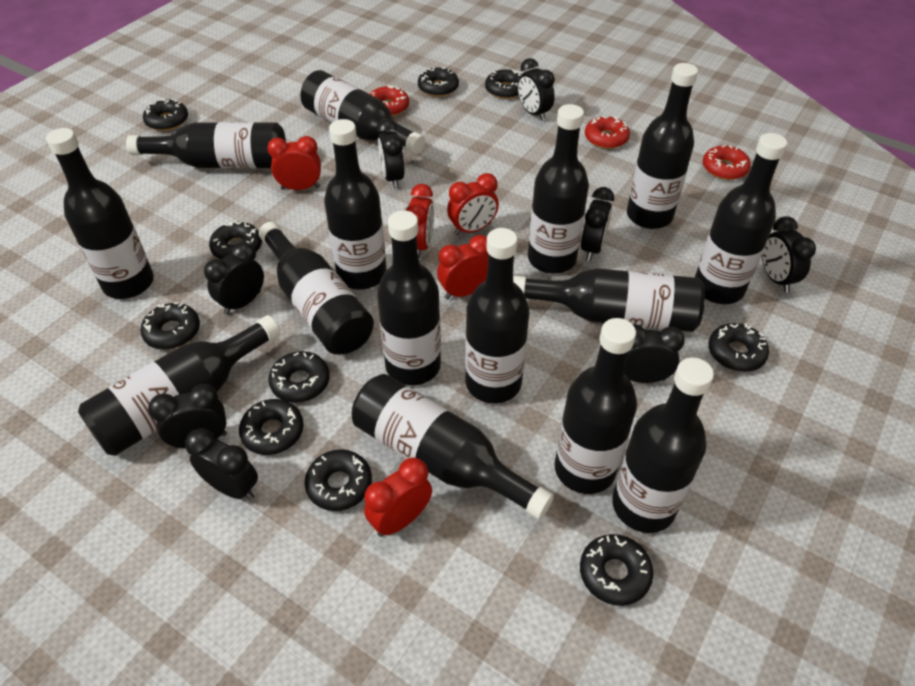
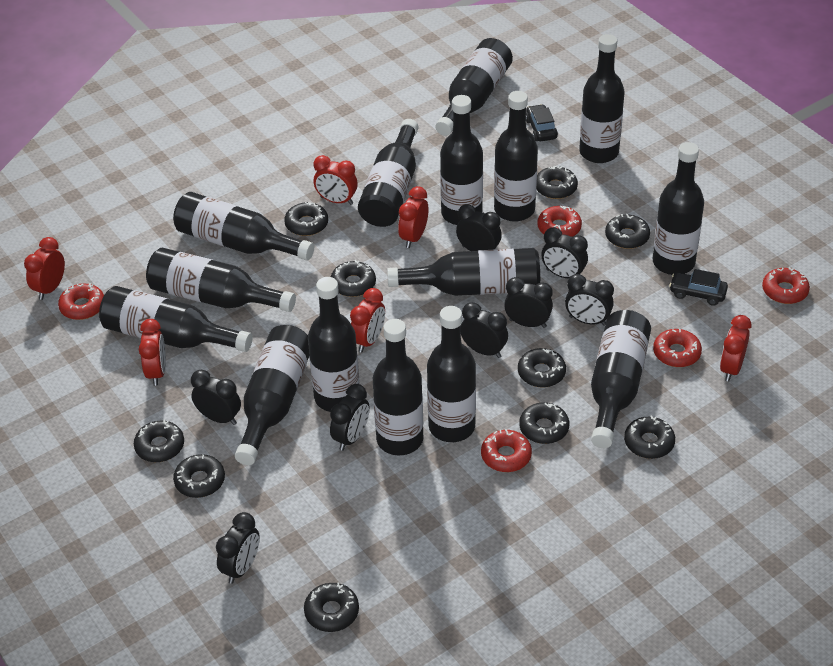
black car: 0 -> 2
red clock: 5 -> 6
red donut: 3 -> 5

